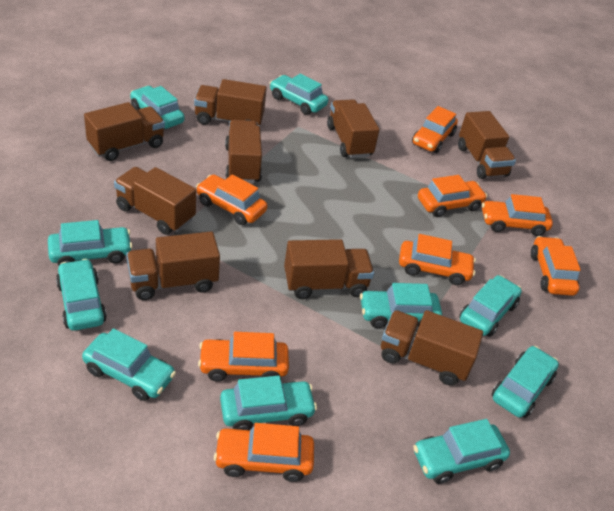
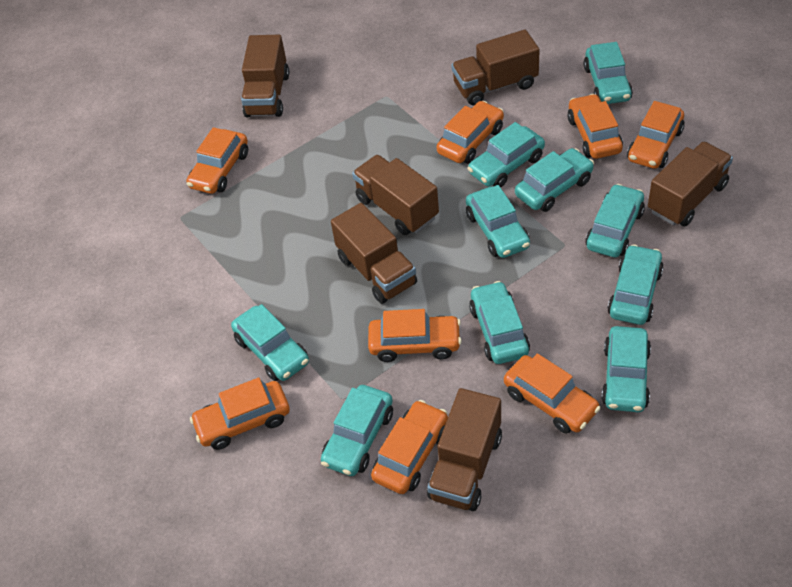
brown truck: 9 -> 6

